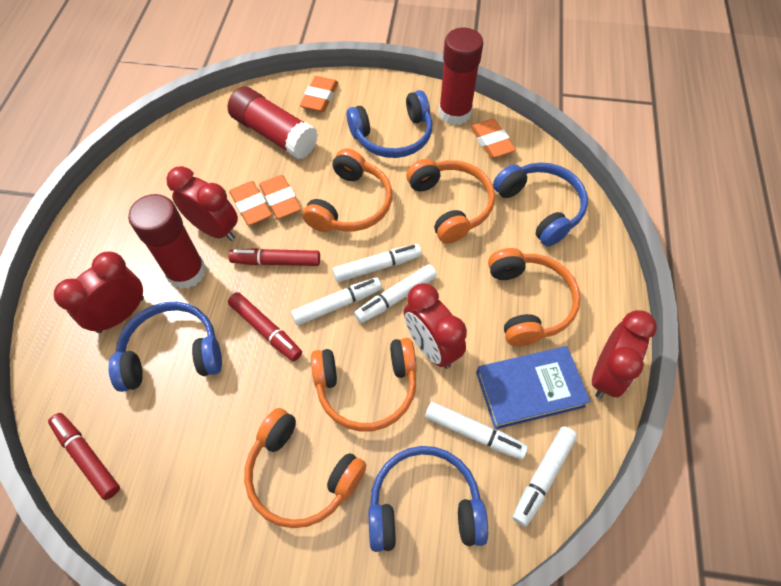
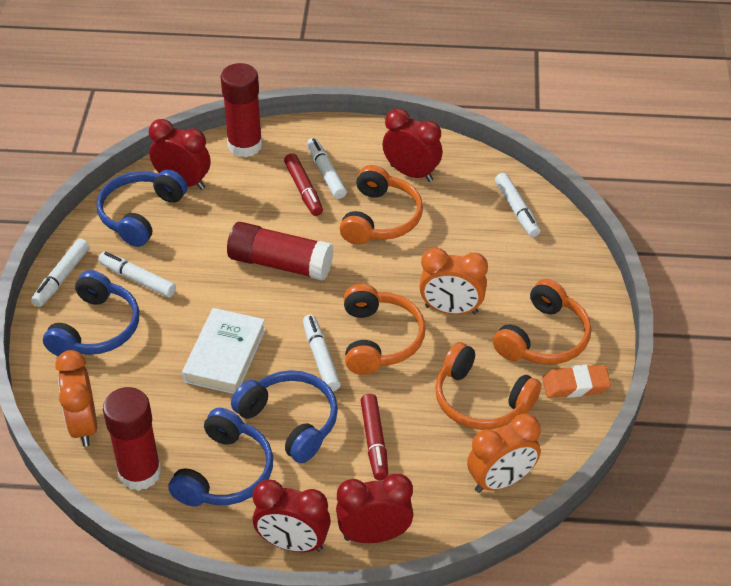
blue book: 1 -> 0
orange clock: 0 -> 3
orange eraser: 4 -> 1
orange headphones: 5 -> 4
red marker: 3 -> 2
white book: 0 -> 1

